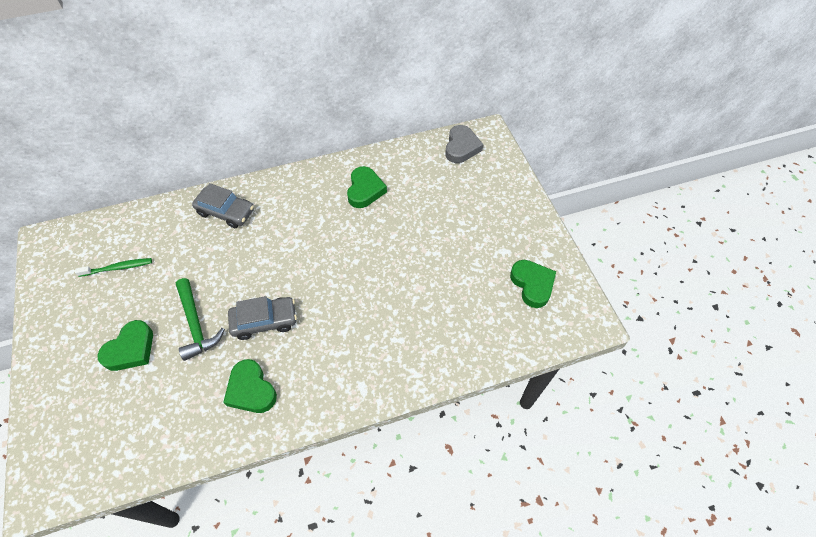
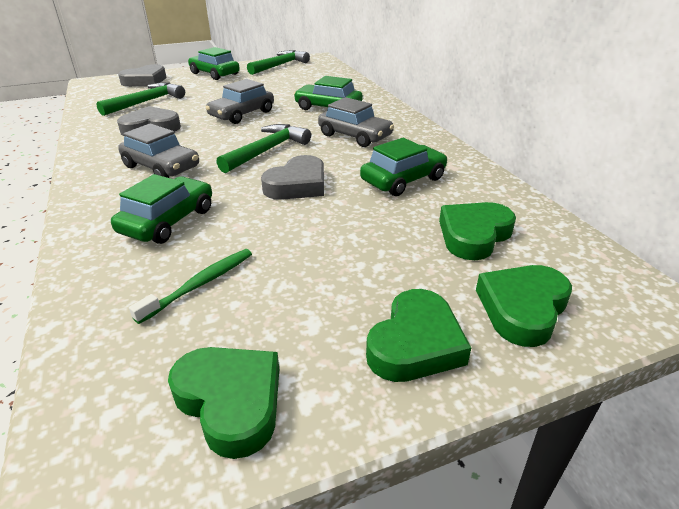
green car: 0 -> 4
green hammer: 1 -> 3
grey car: 2 -> 3
grey heart: 1 -> 3

